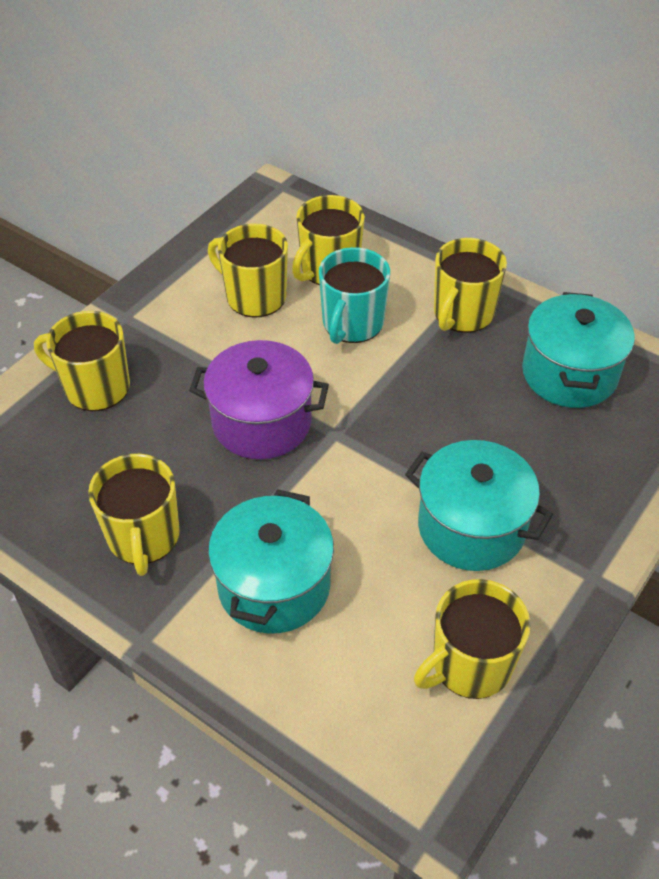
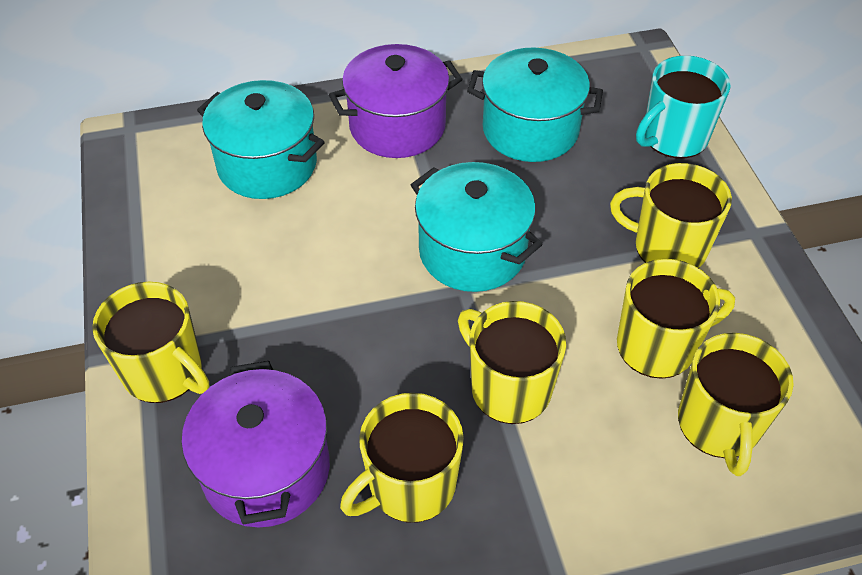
purple pot: 1 -> 2

